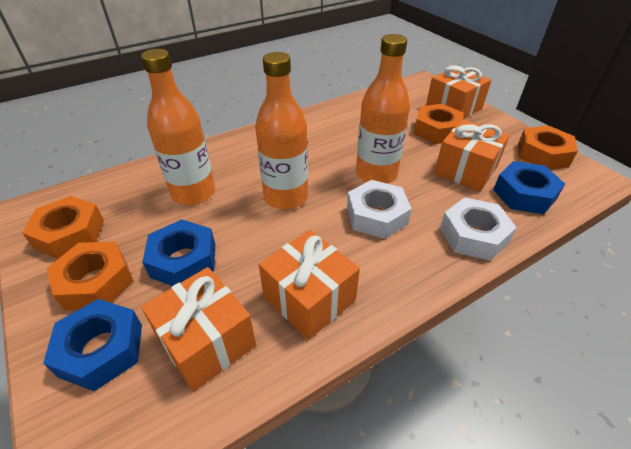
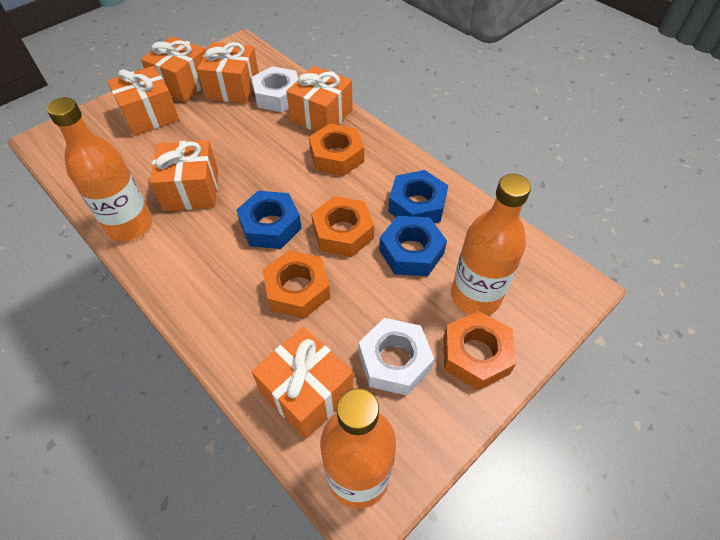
orange gift: 4 -> 6

